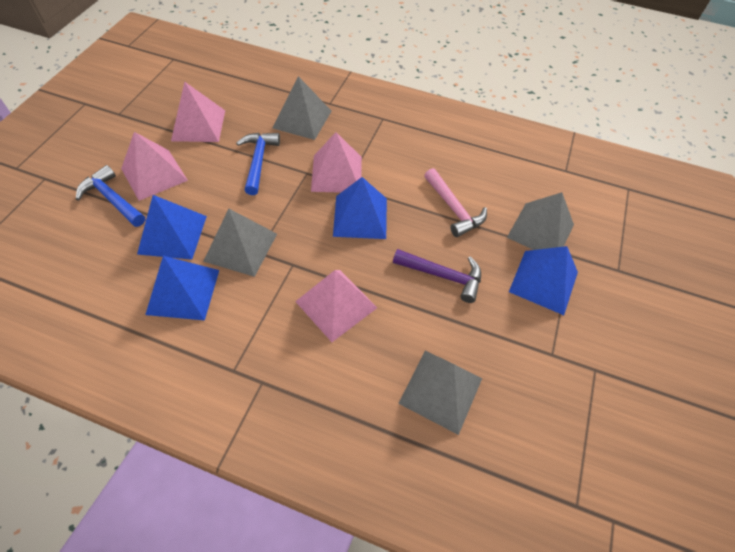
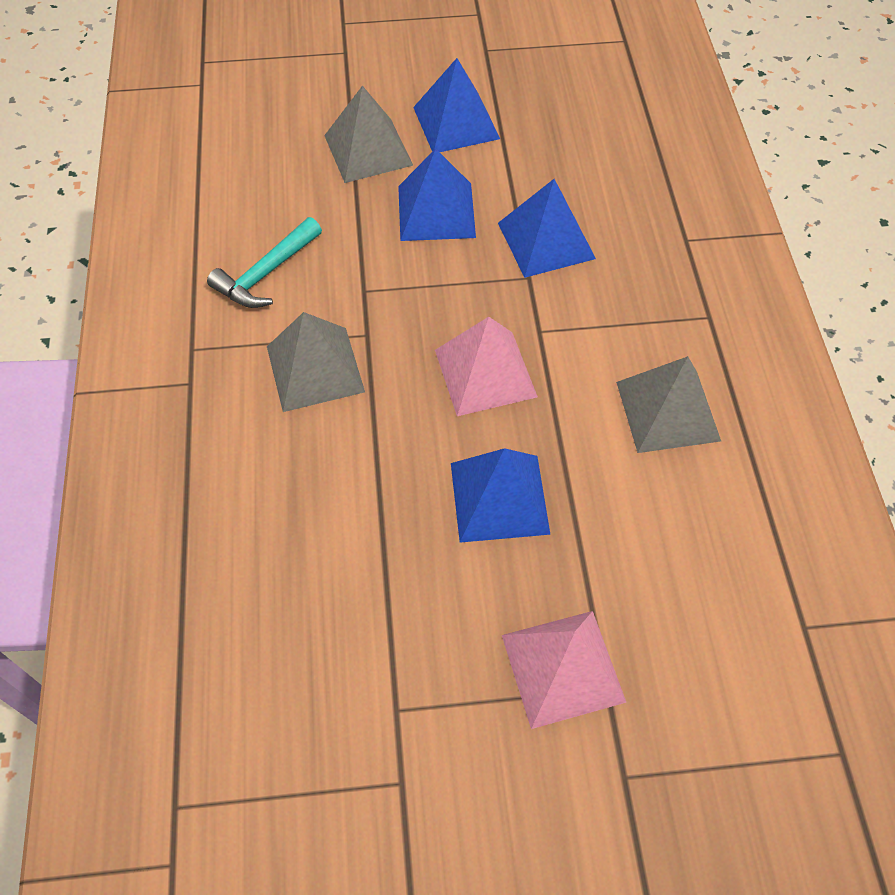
blue hammer: 2 -> 0
grey pyramid: 4 -> 3
pink hammer: 1 -> 0
pink pyramid: 4 -> 2
purple hammer: 1 -> 0
turquoise hammer: 0 -> 1

